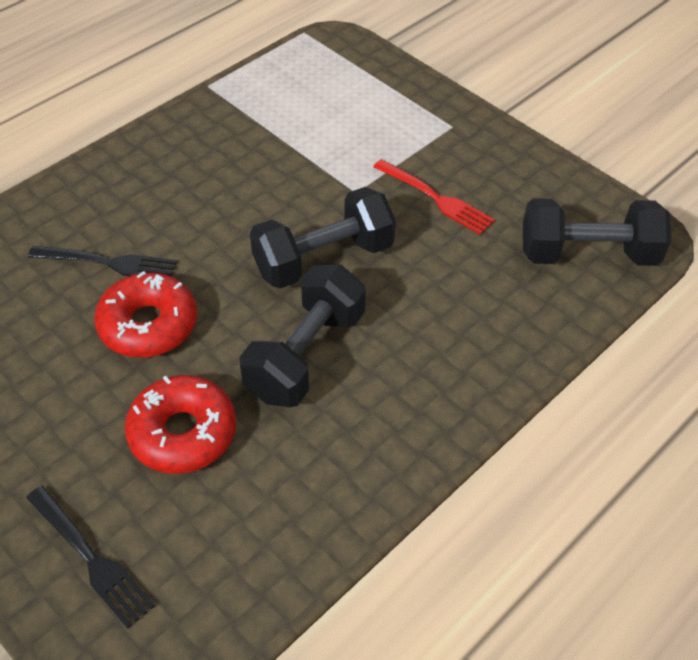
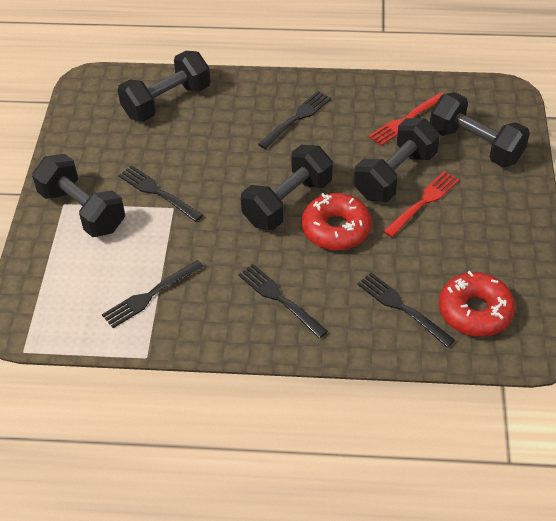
black dumbbell: 3 -> 5
black fork: 2 -> 5
red fork: 1 -> 2

